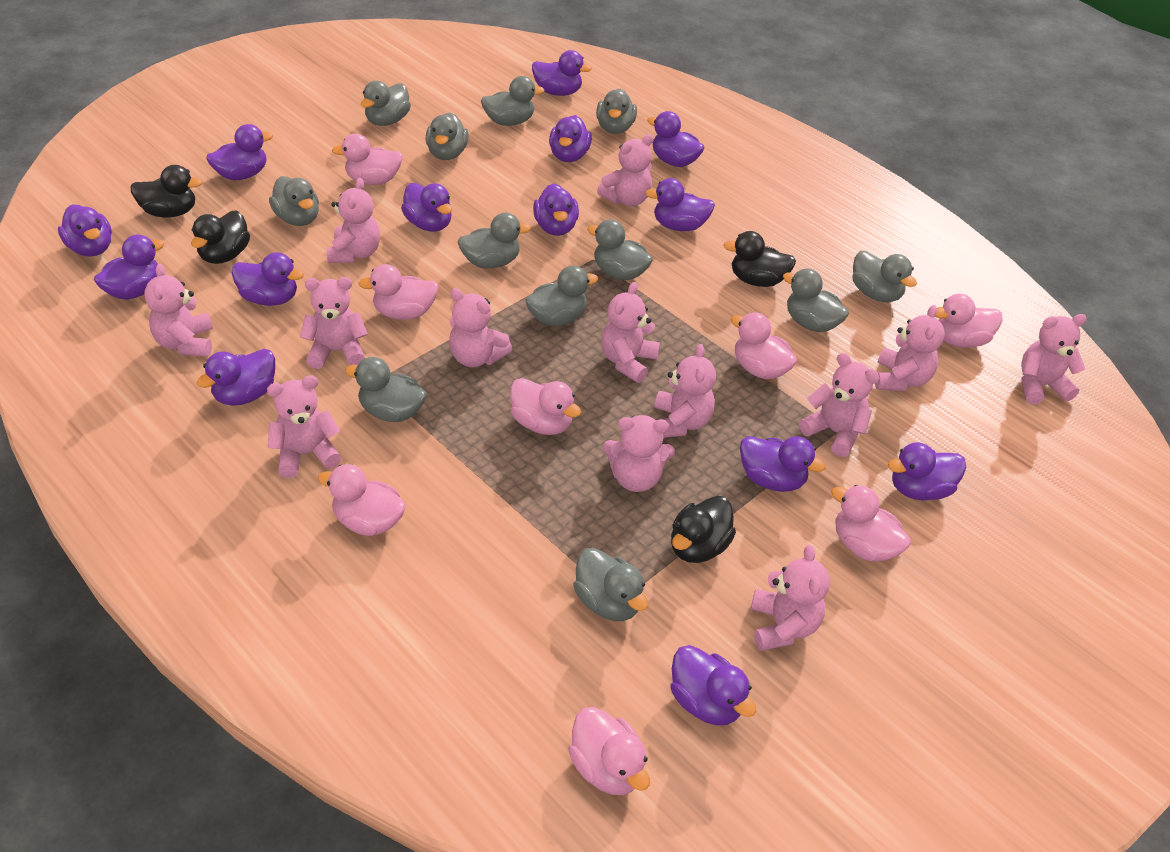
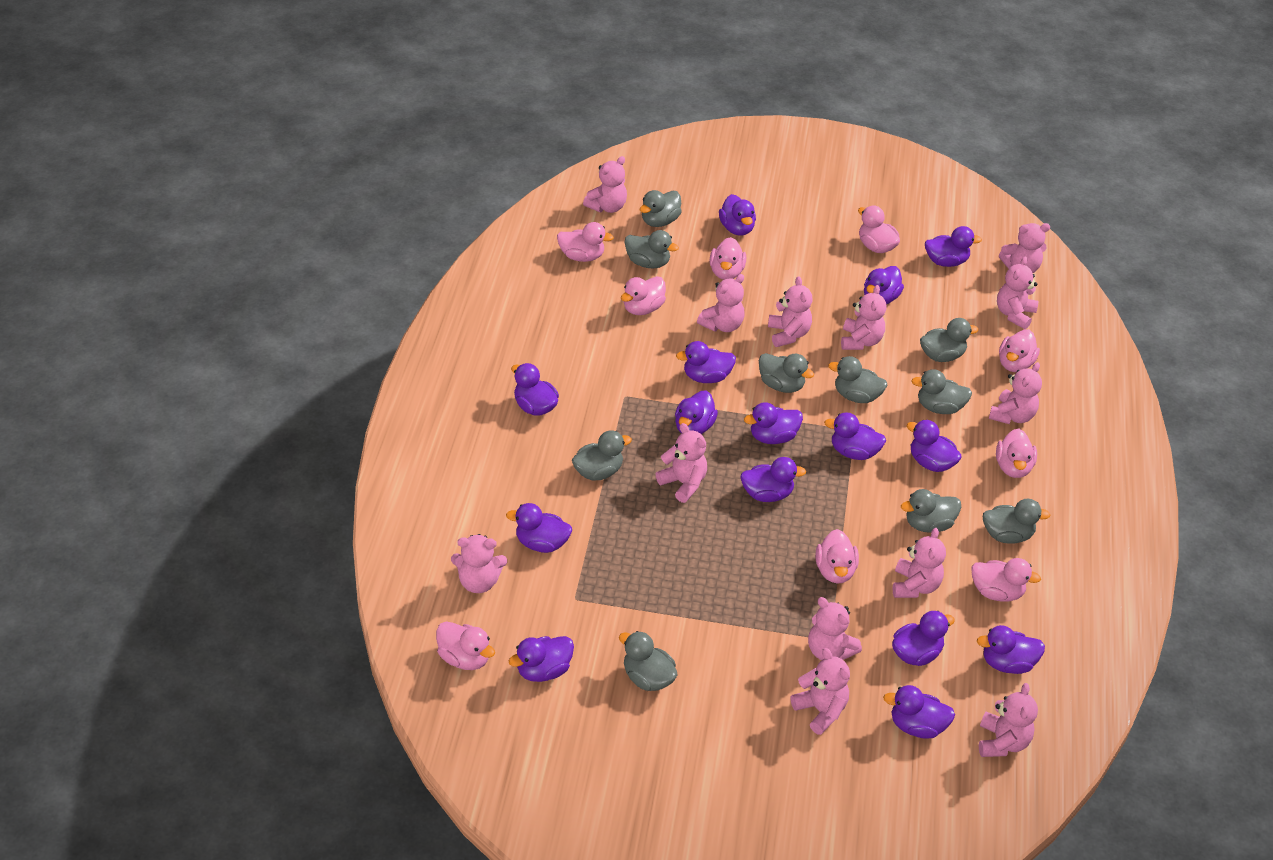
black duck: 4 -> 0
grey duck: 12 -> 10
pink duck: 8 -> 9
purple duck: 14 -> 15

